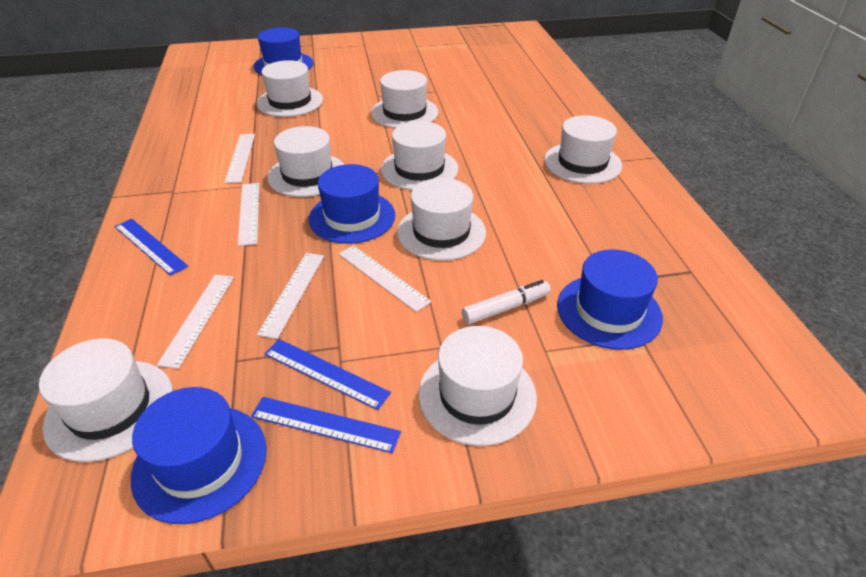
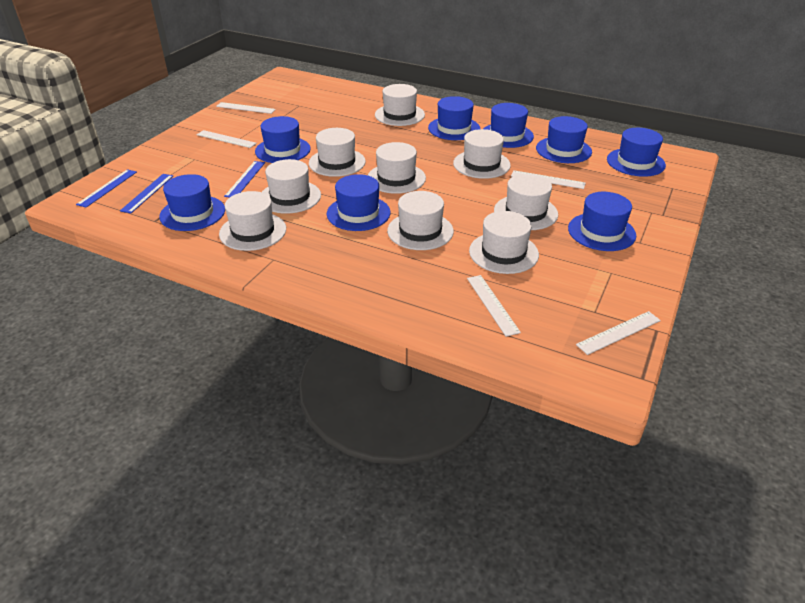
blue hat: 4 -> 8
white hat: 8 -> 9
white marker: 1 -> 0

